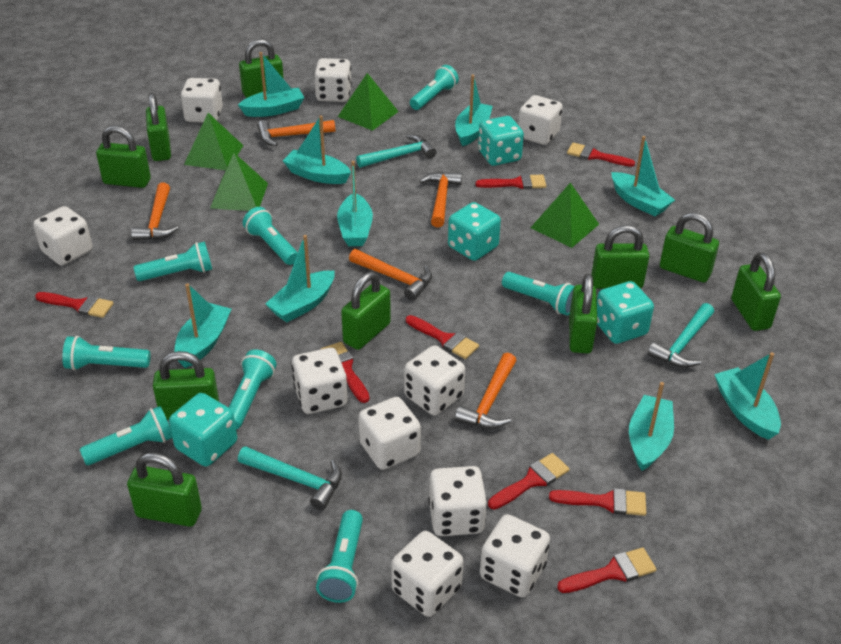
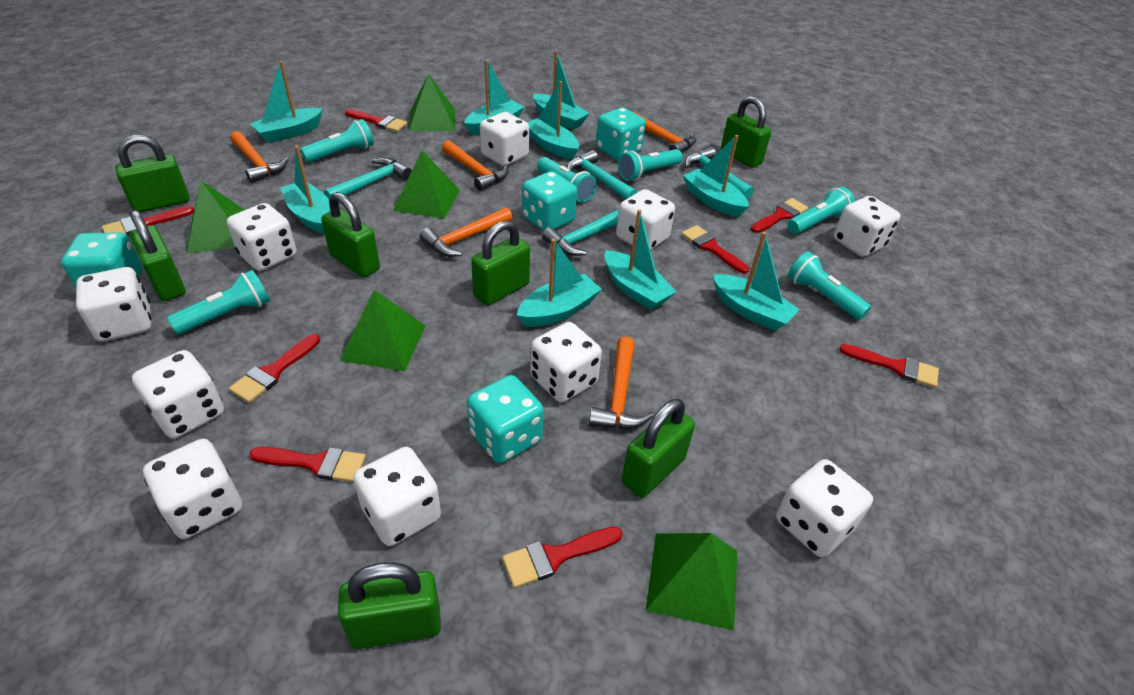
green padlock: 10 -> 7
green pyramid: 4 -> 5
turquoise flashlight: 8 -> 6
turquoise hammer: 3 -> 4

